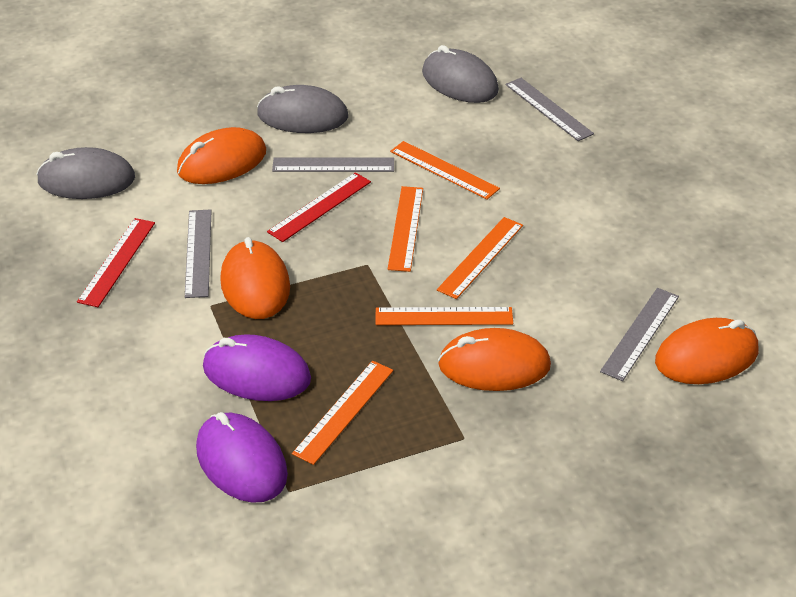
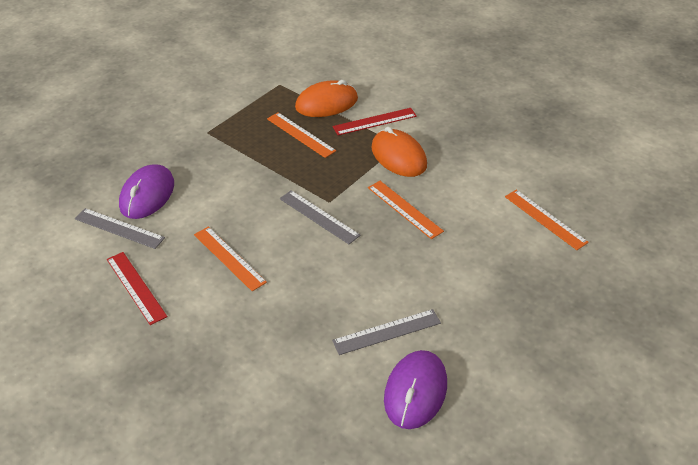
grey mouse: 3 -> 0
grey ruler: 4 -> 3
orange mouse: 4 -> 2
orange ruler: 5 -> 4

